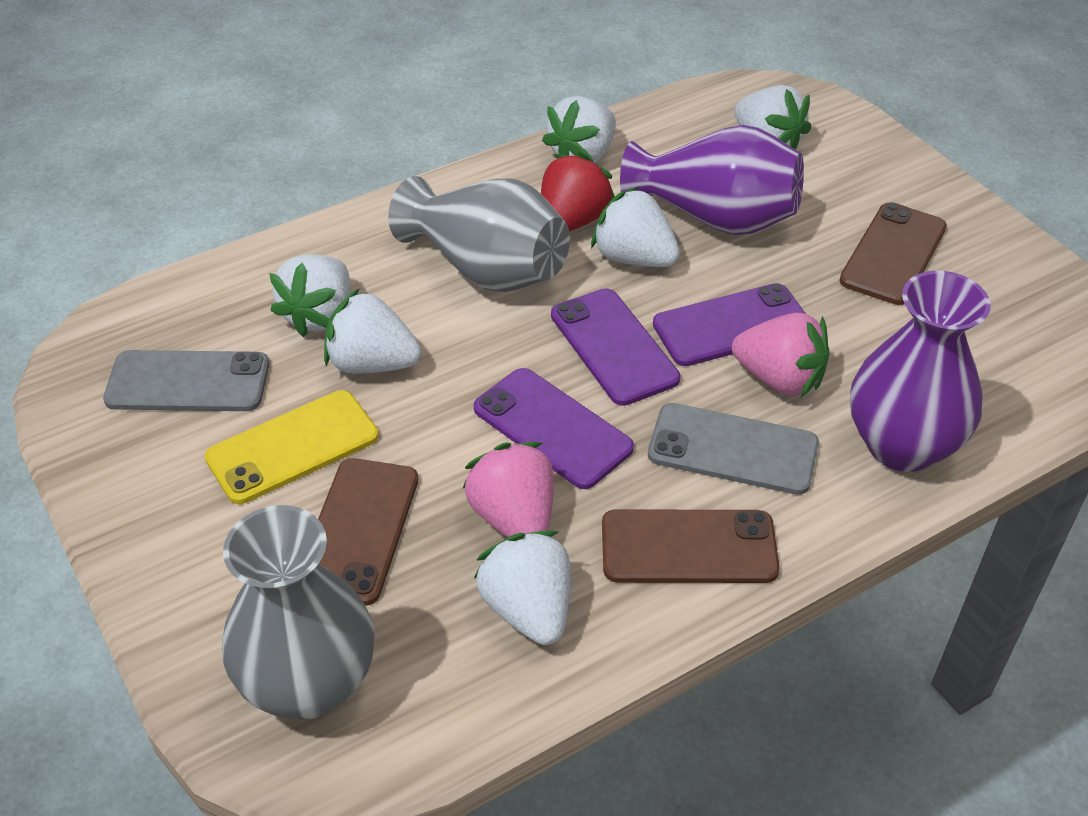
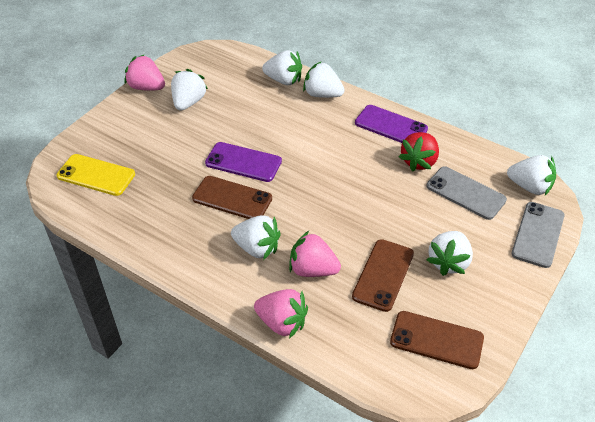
grey vase: 2 -> 0
pink strawberry: 2 -> 3
purple phone: 3 -> 2
purple vase: 2 -> 0

